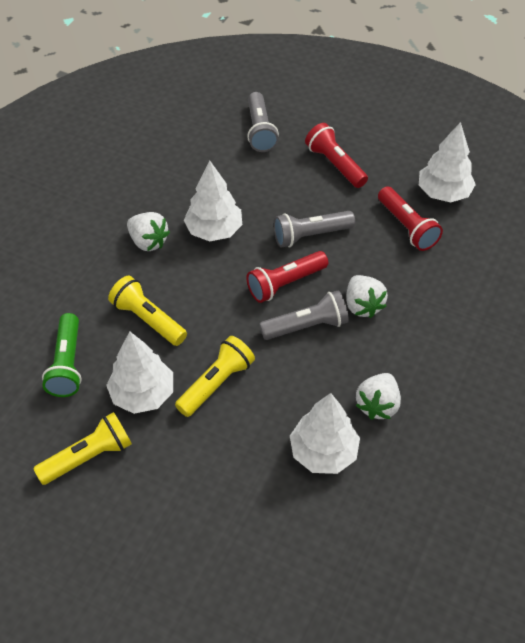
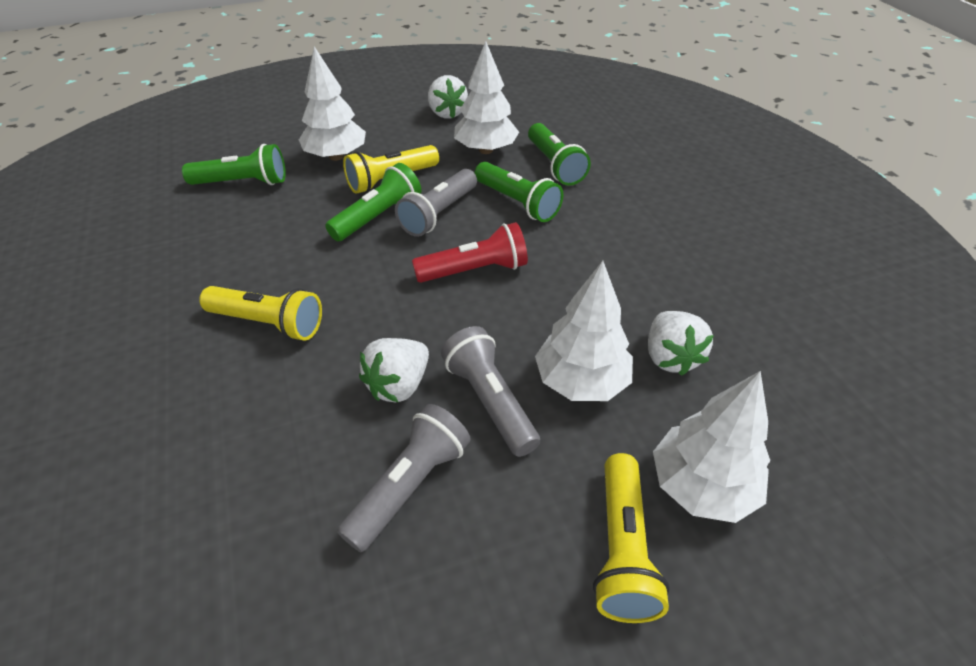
green flashlight: 1 -> 4
red flashlight: 3 -> 1

